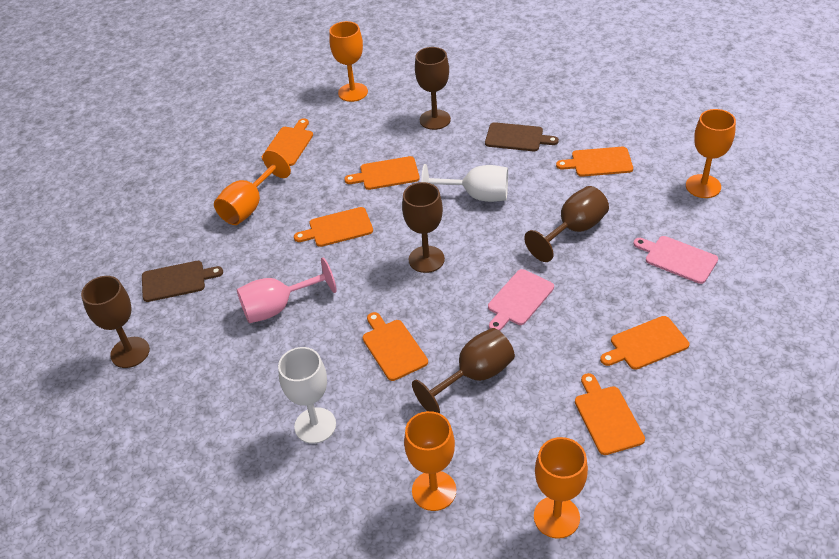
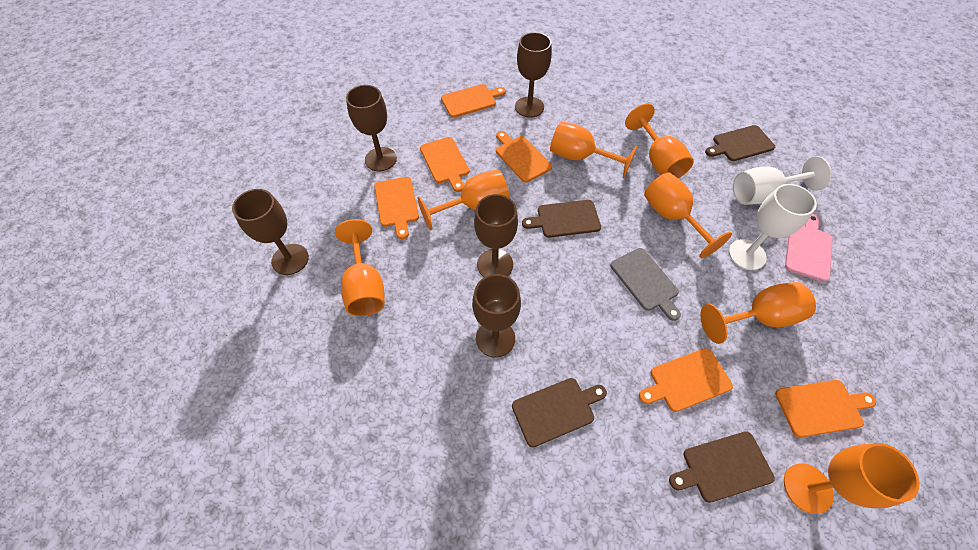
brown cutting board: 2 -> 4
grey cutting board: 0 -> 1
orange cutting board: 7 -> 6
orange goblet: 5 -> 7
pink cutting board: 2 -> 1
pink goblet: 1 -> 0

